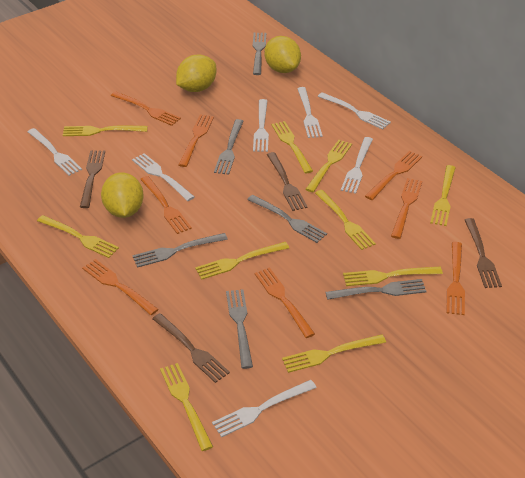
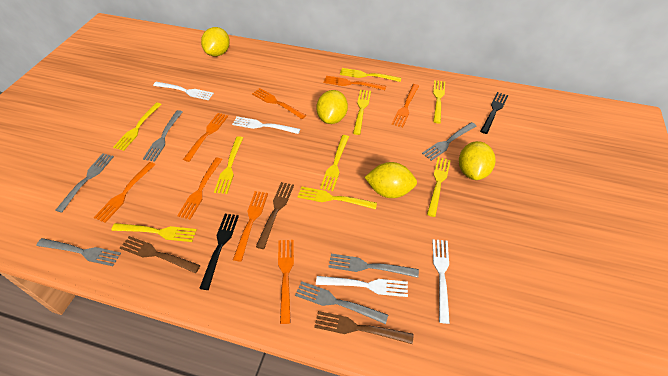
black fork: 0 -> 2
brown fork: 4 -> 3
white fork: 7 -> 4
yellow fork: 10 -> 9
yellow lemon: 3 -> 4

